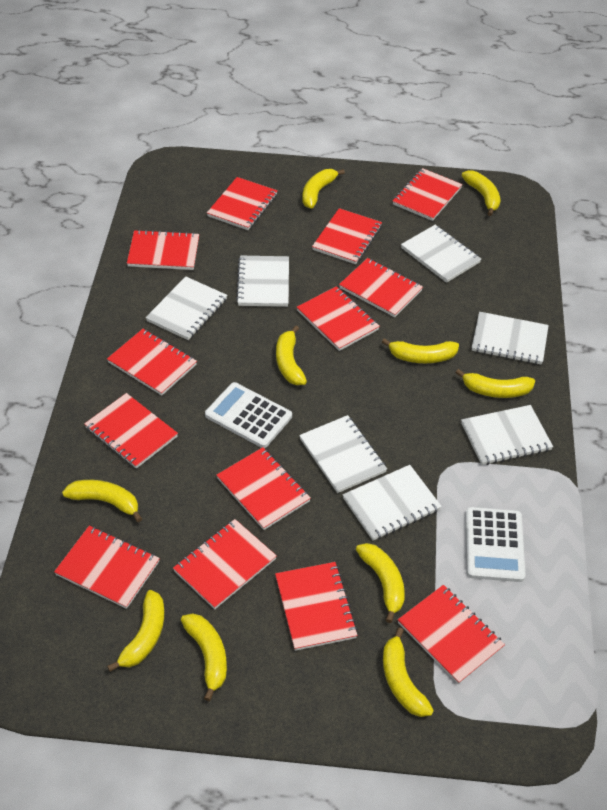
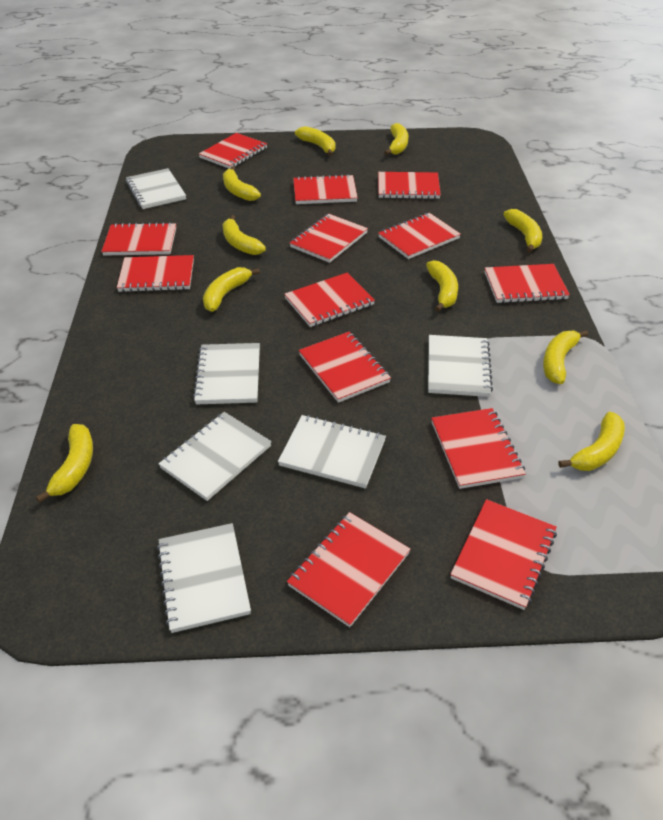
white calculator: 2 -> 0
white notebook: 7 -> 6

